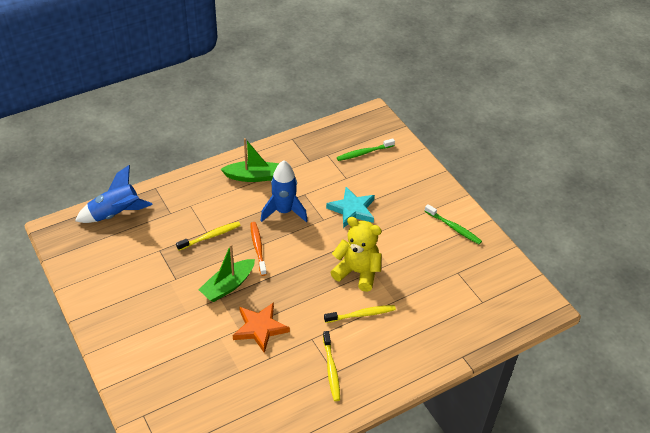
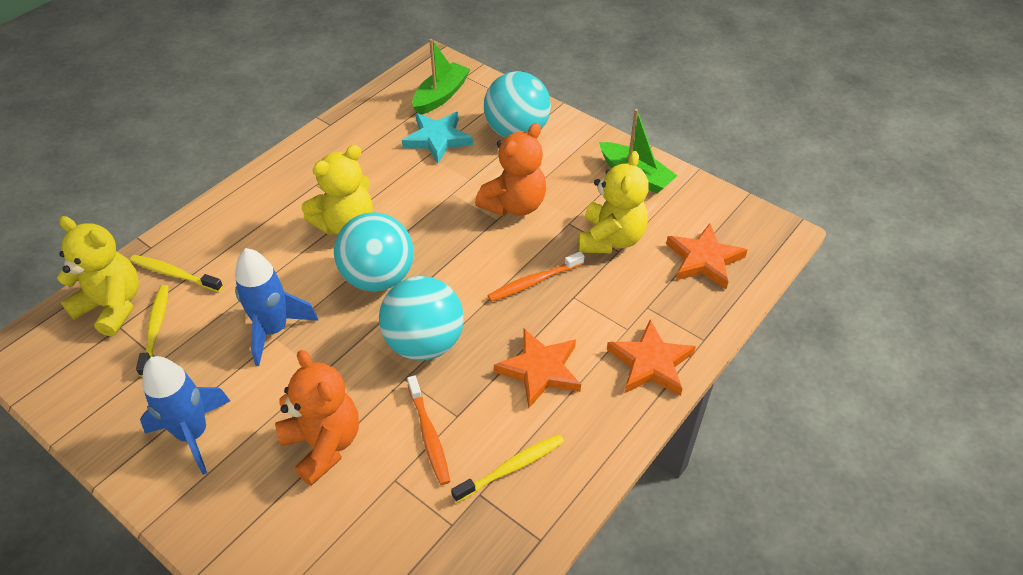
green toothbrush: 2 -> 0
orange star: 1 -> 3
orange teddy bear: 0 -> 2
orange toothbrush: 1 -> 2
turquoise ball: 0 -> 3
yellow teddy bear: 1 -> 3

